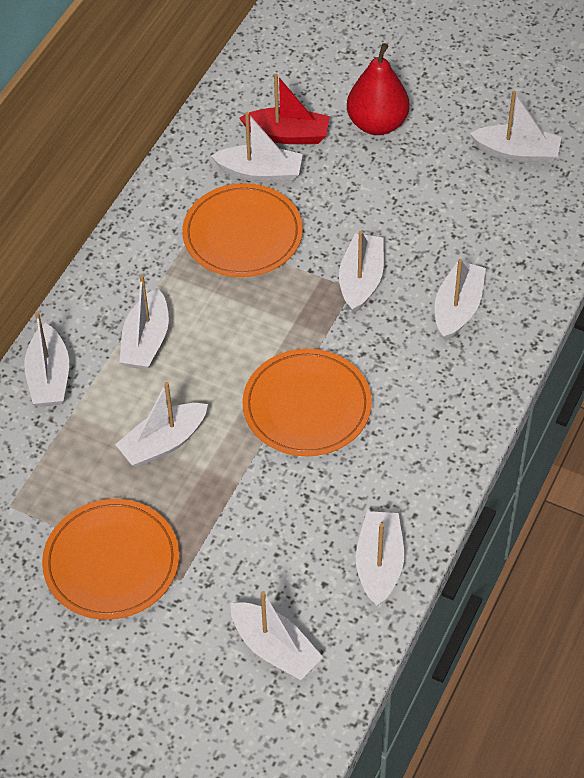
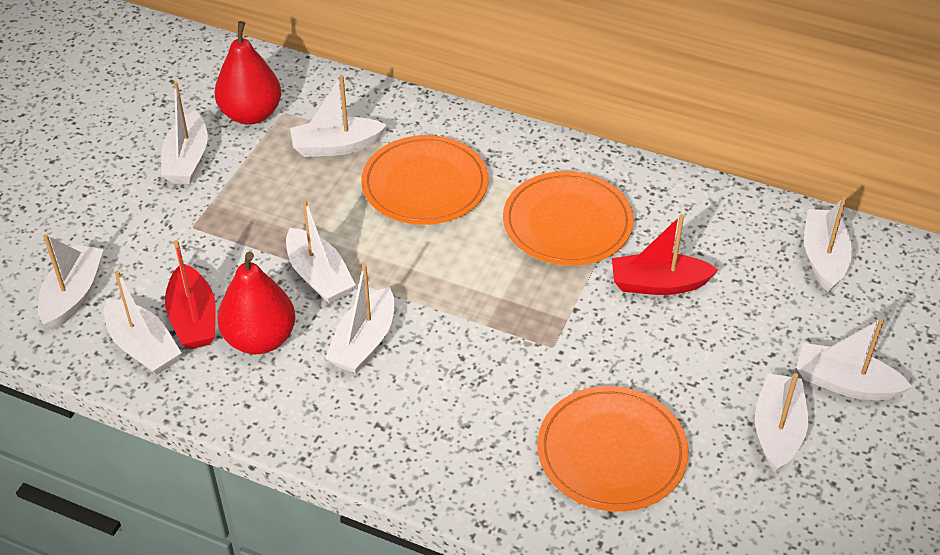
red boat: 1 -> 2
red pear: 1 -> 2

